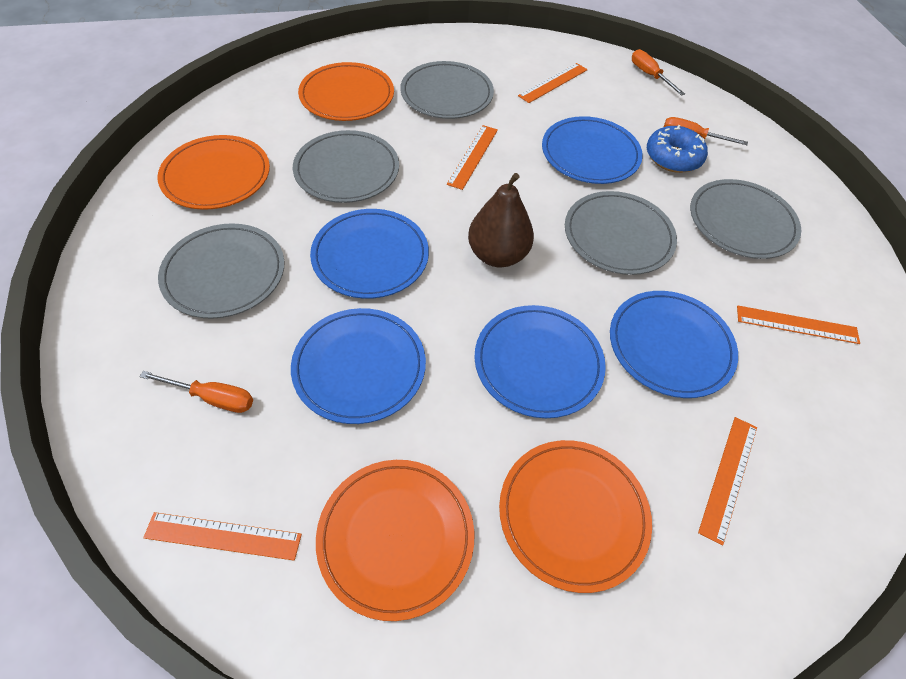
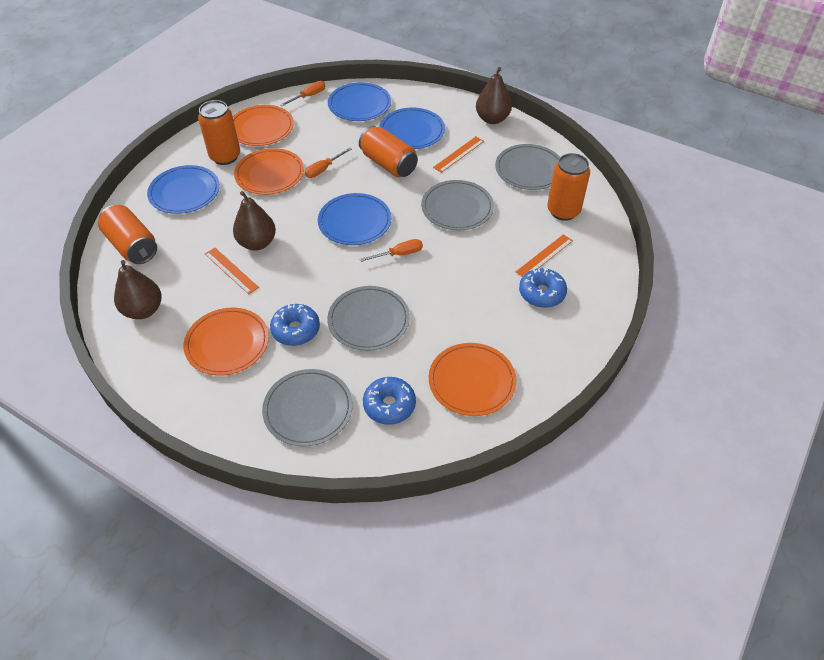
blue donut: 1 -> 3
blue plate: 5 -> 4
brown pear: 1 -> 3
grey plate: 5 -> 4
orange can: 0 -> 4
orange ruler: 5 -> 3

